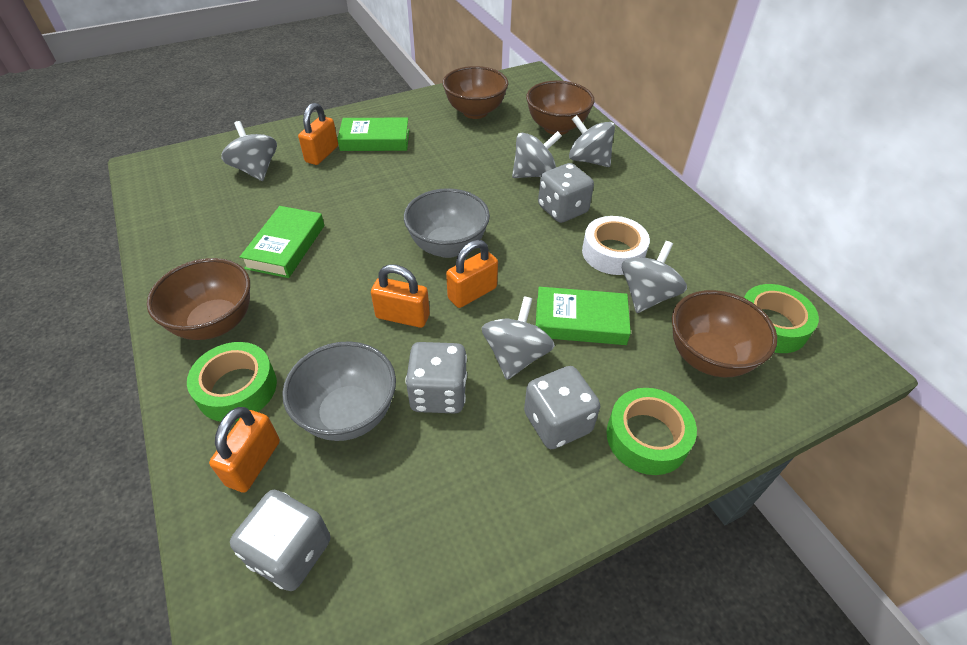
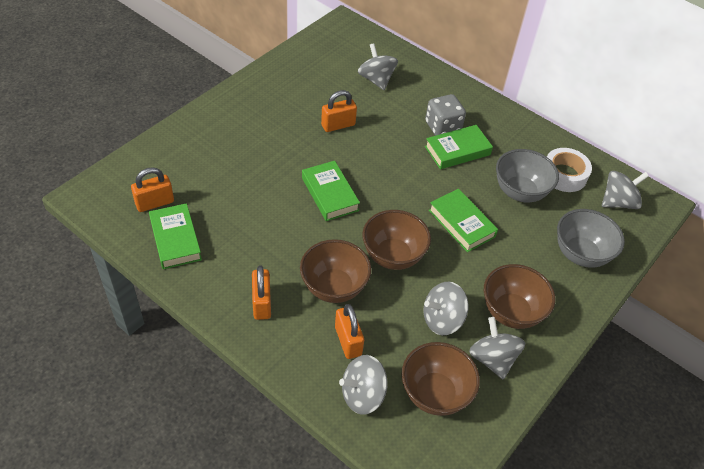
green book: 3 -> 4
green tape: 3 -> 0
grey dice: 4 -> 1

